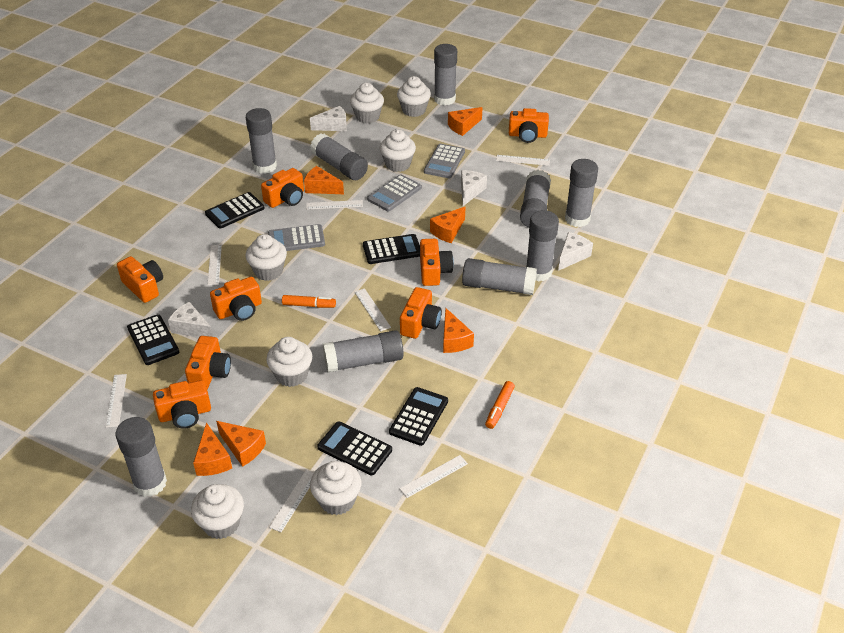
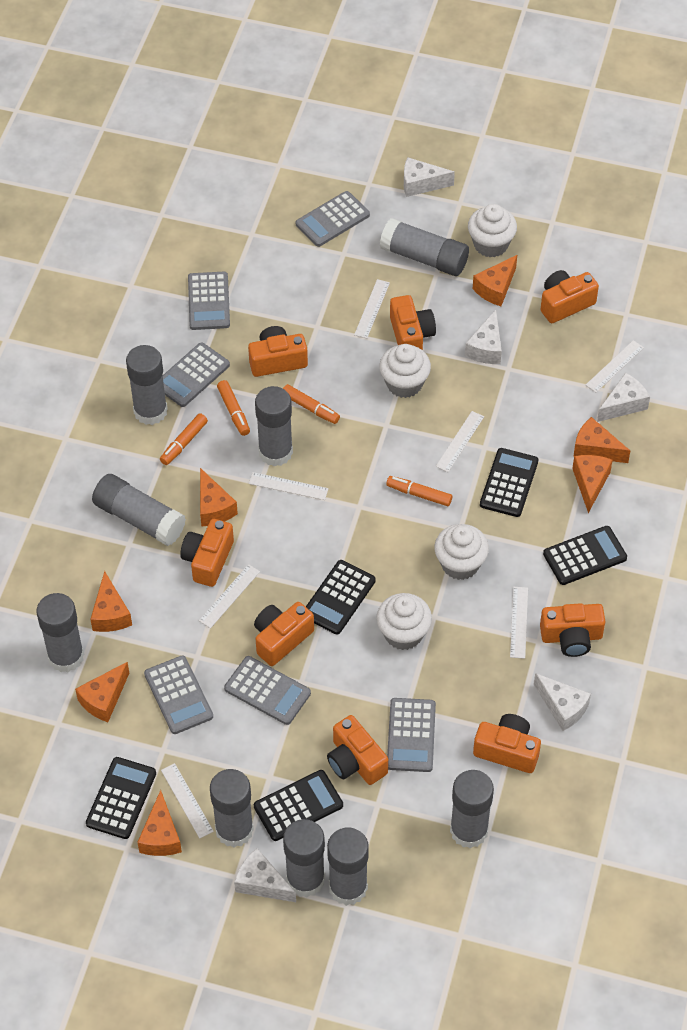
grey calculator: 3 -> 6
orange cheese: 6 -> 7
orange marker: 2 -> 4
white cheese: 4 -> 5
white cupcake: 7 -> 4

